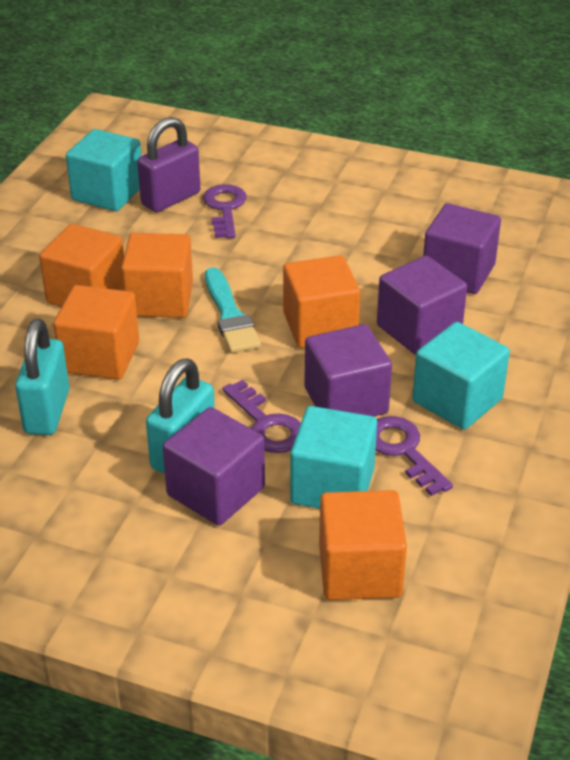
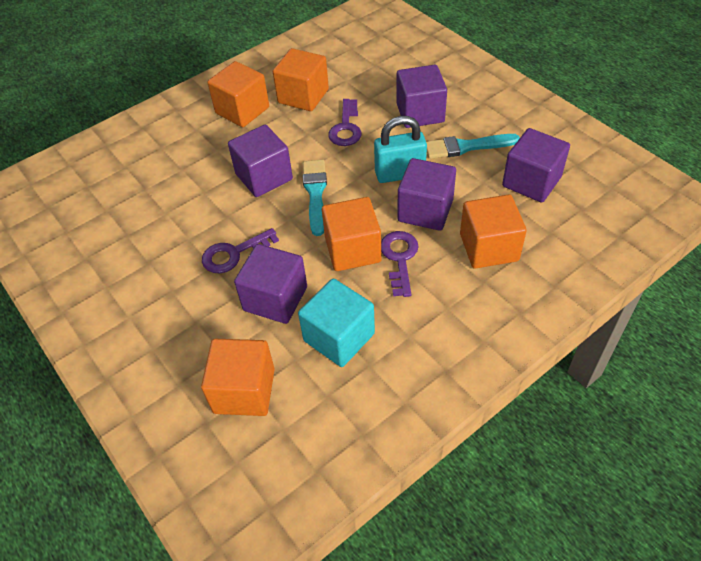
purple cube: 4 -> 5
purple padlock: 1 -> 0
turquoise brush: 1 -> 2
turquoise cube: 3 -> 1
turquoise padlock: 2 -> 1

